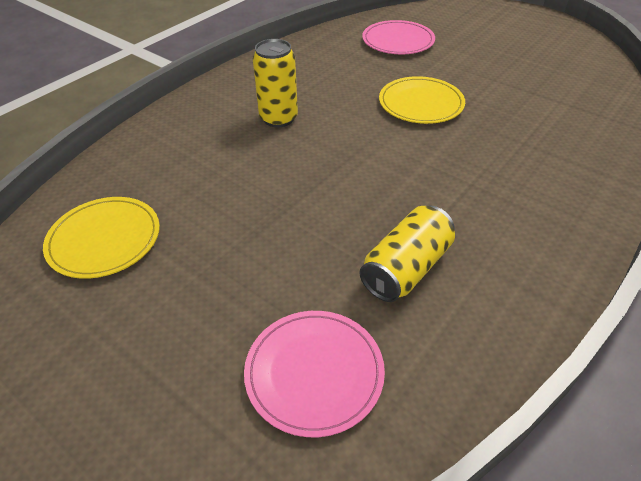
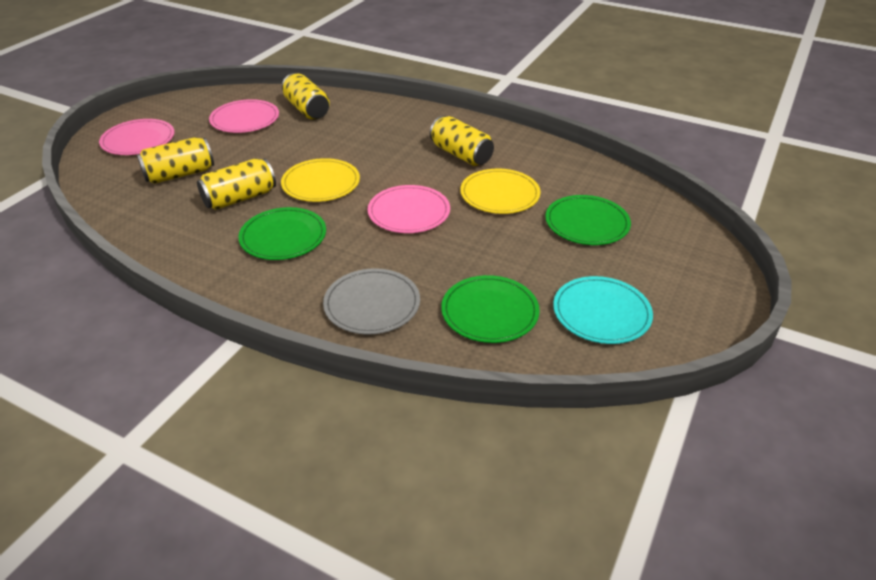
green plate: 0 -> 3
grey plate: 0 -> 1
pink plate: 2 -> 3
turquoise plate: 0 -> 1
yellow can: 2 -> 4

